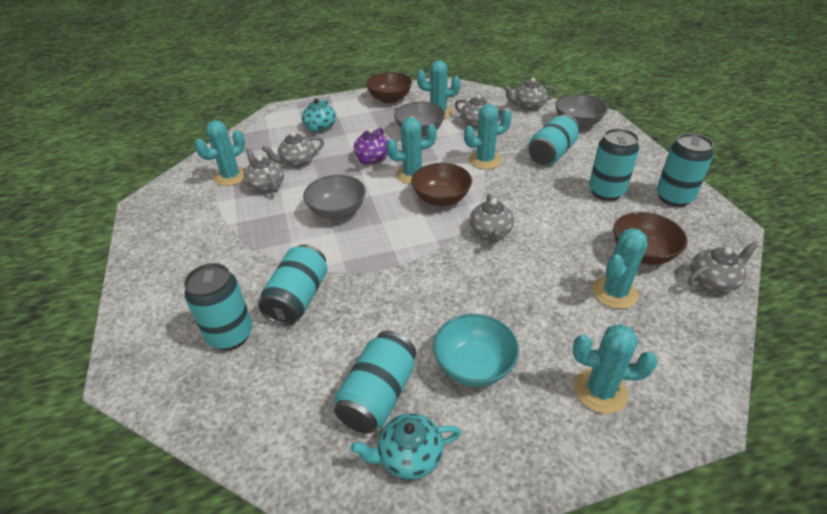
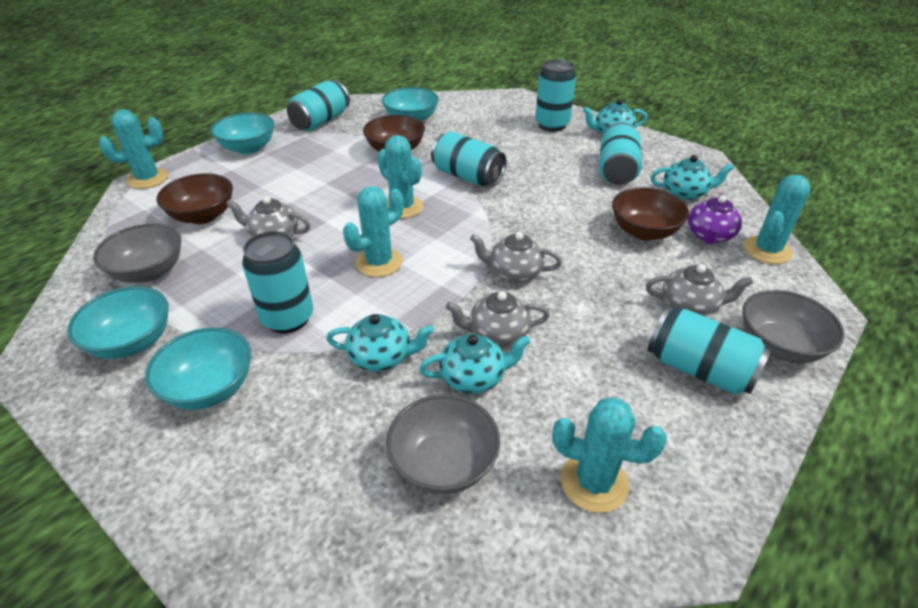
grey teapot: 6 -> 4
turquoise bowl: 1 -> 4
turquoise cactus: 6 -> 5
turquoise teapot: 2 -> 4

